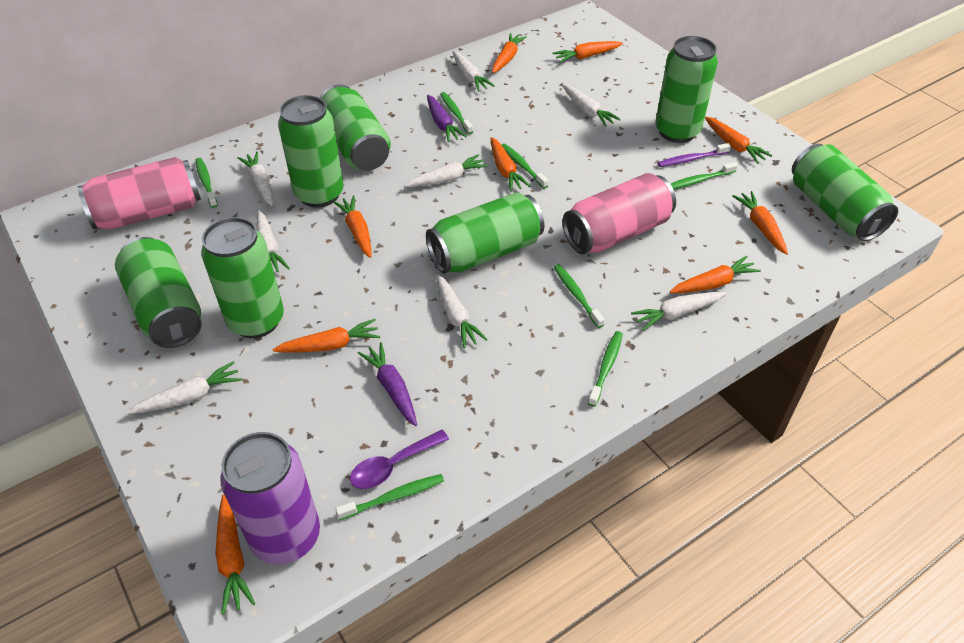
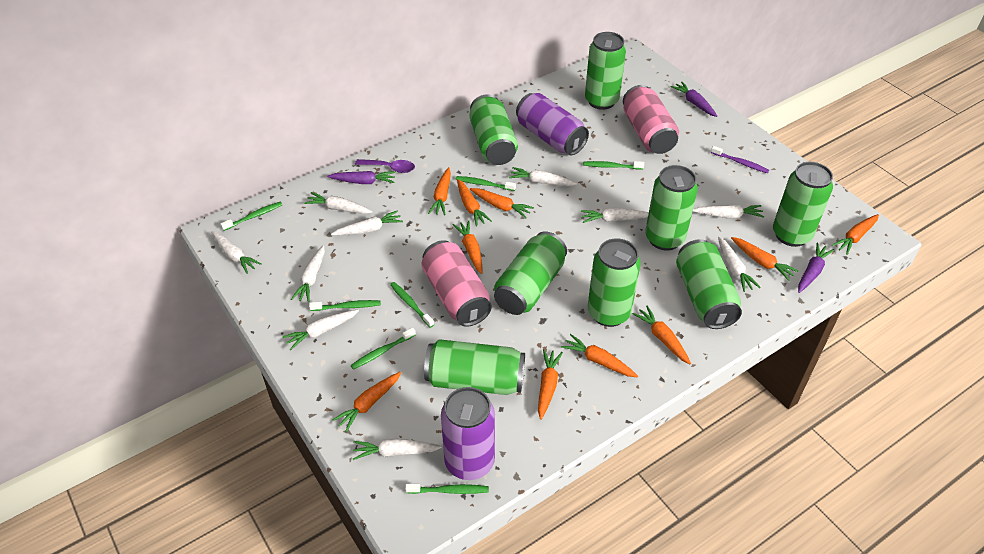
green can: 7 -> 8
orange carrot: 9 -> 10
purple can: 1 -> 2
purple carrot: 2 -> 3
white carrot: 8 -> 10

